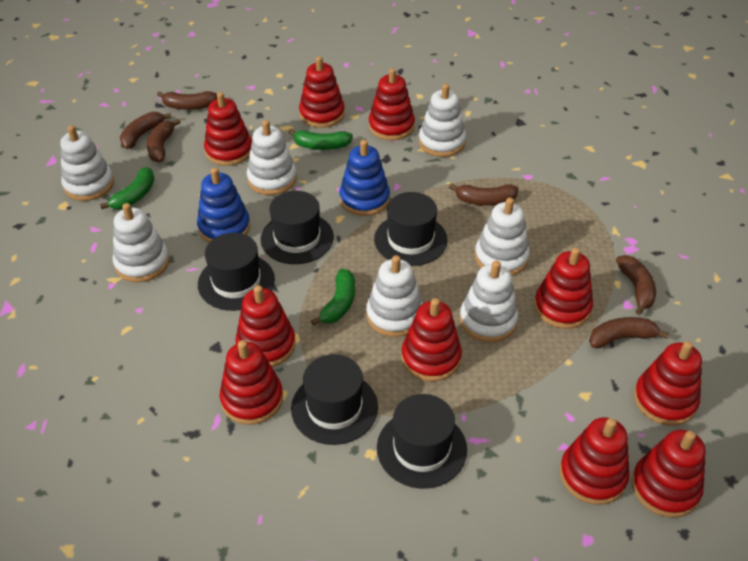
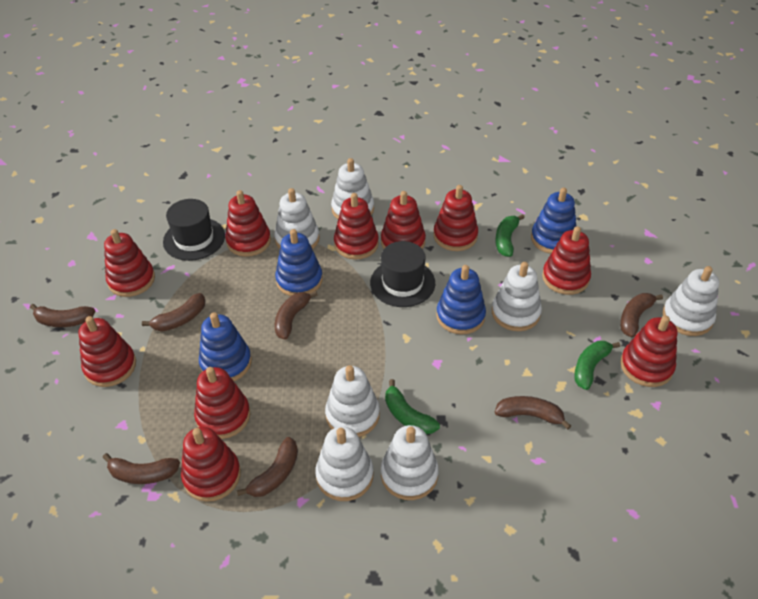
black hat: 5 -> 2
blue stacking toy: 2 -> 4
brown banana: 6 -> 7

